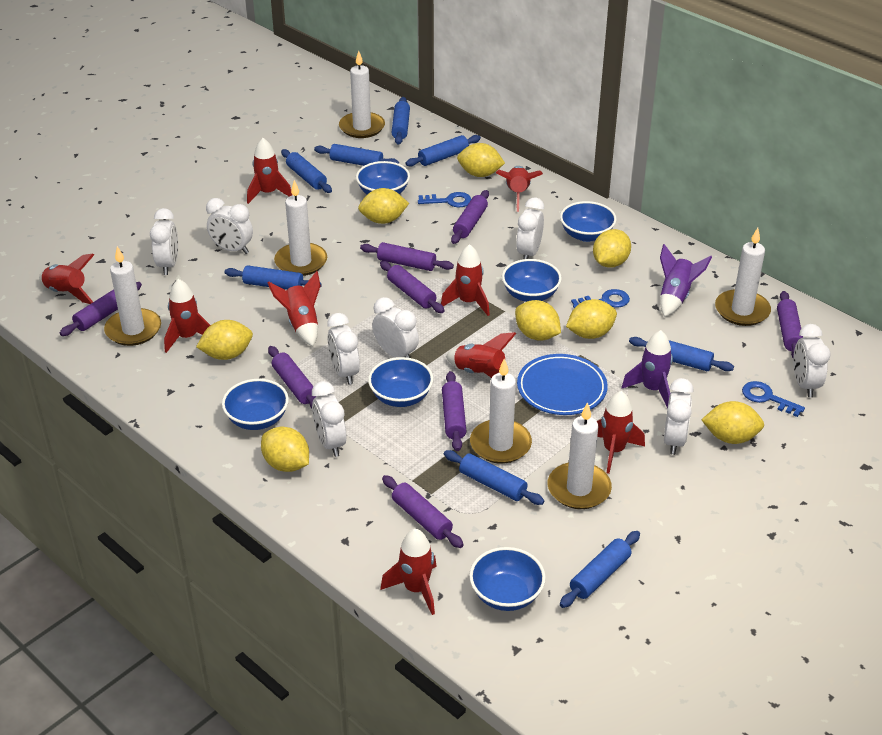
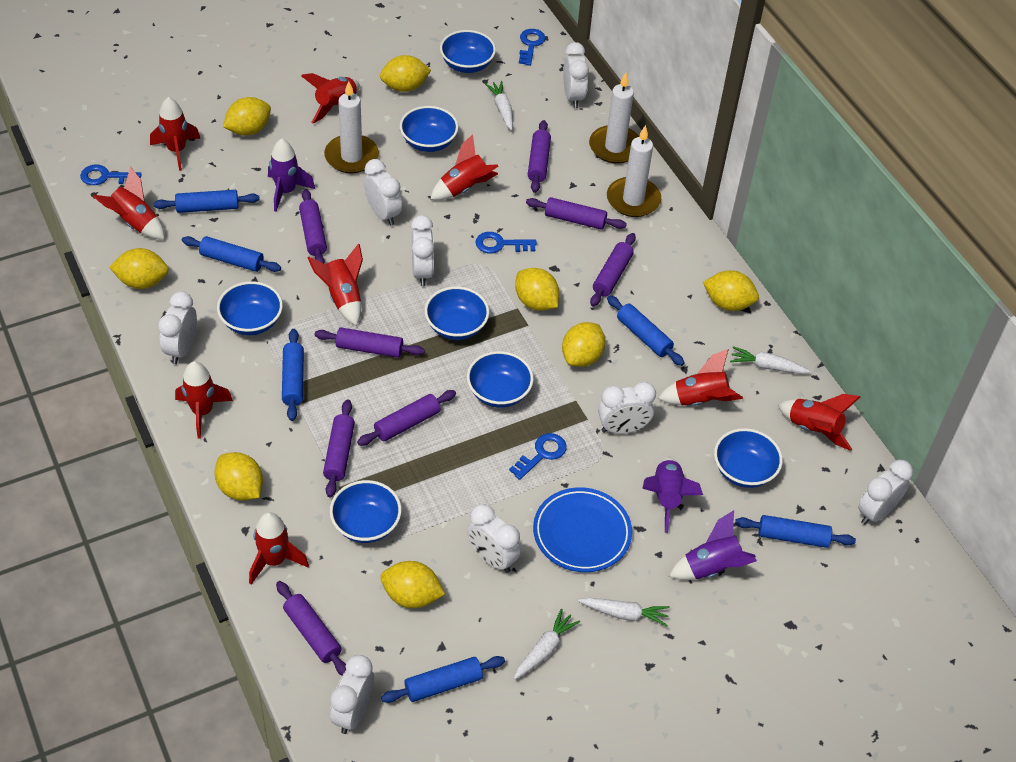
blue bowl: 6 -> 7
blue key: 3 -> 4
blue rolling pin: 8 -> 6
purple rocket: 2 -> 3
white candle: 6 -> 3
white carrot: 0 -> 4

